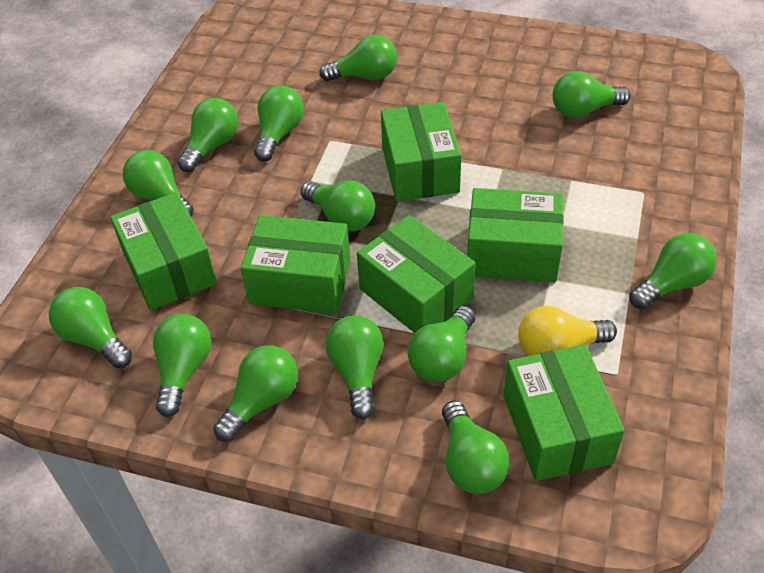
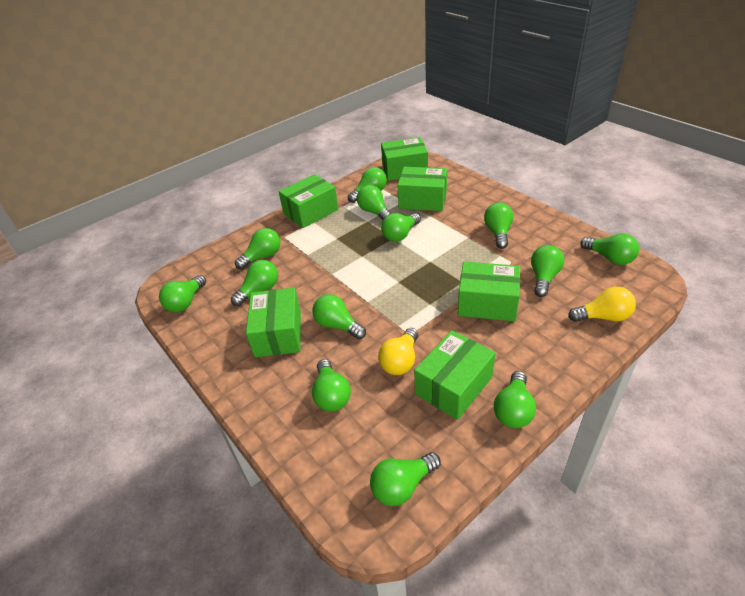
yellow light bulb: 1 -> 2

